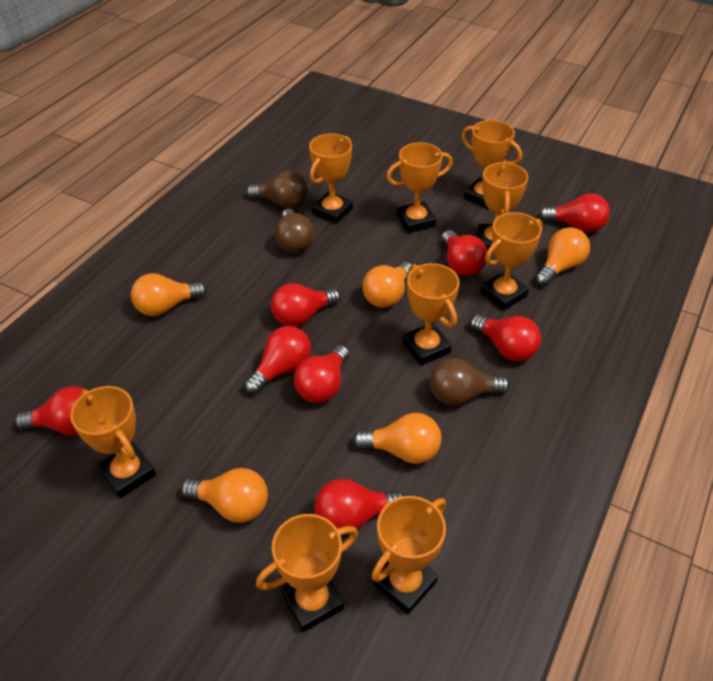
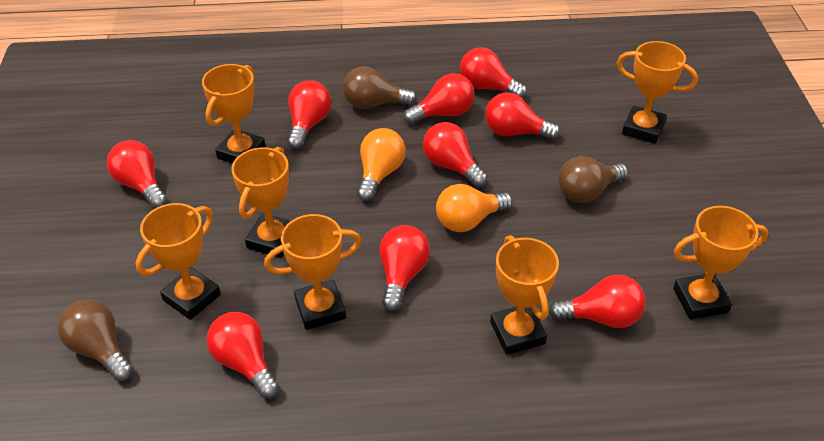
orange light bulb: 5 -> 2
orange trophy: 9 -> 7
red light bulb: 8 -> 9

